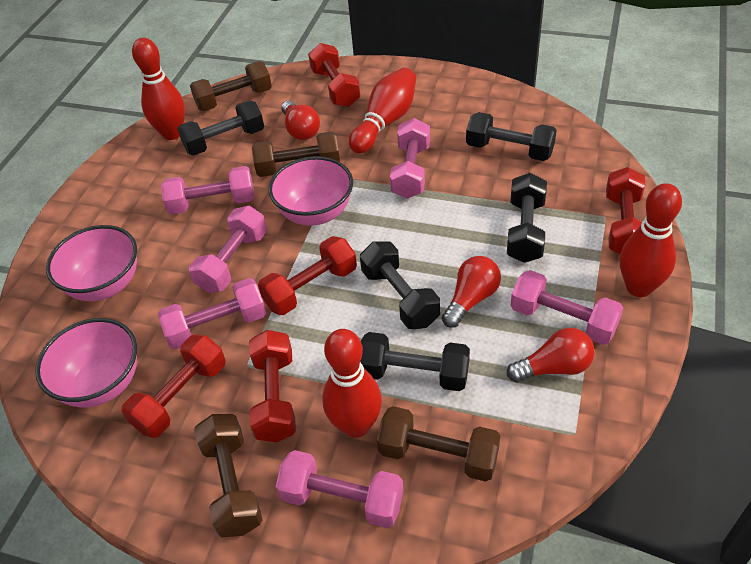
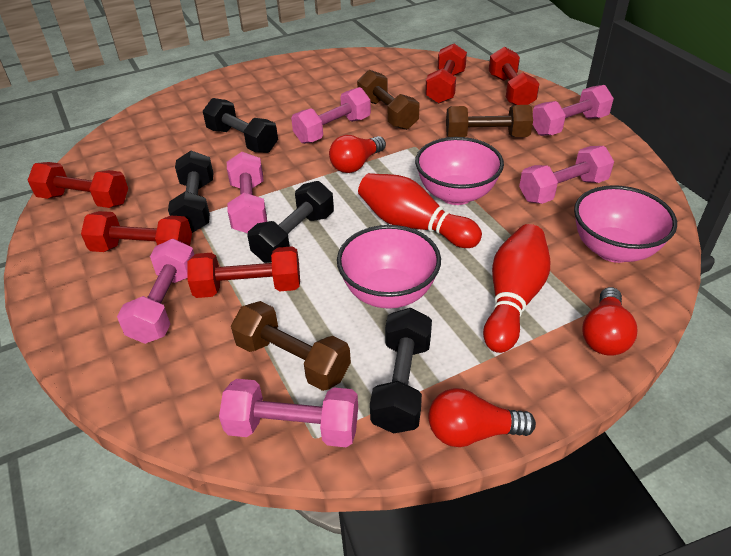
black dumbbell: 5 -> 4
brown dumbbell: 4 -> 3
red bowling pin: 4 -> 2

